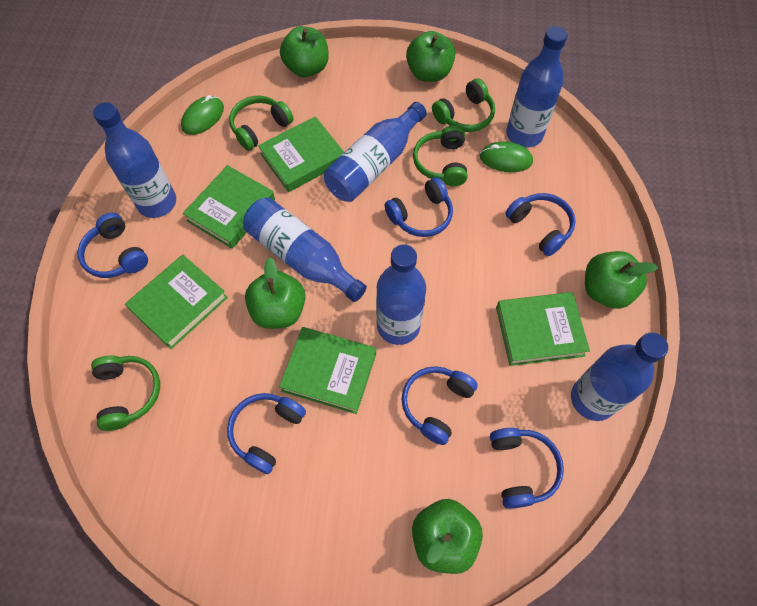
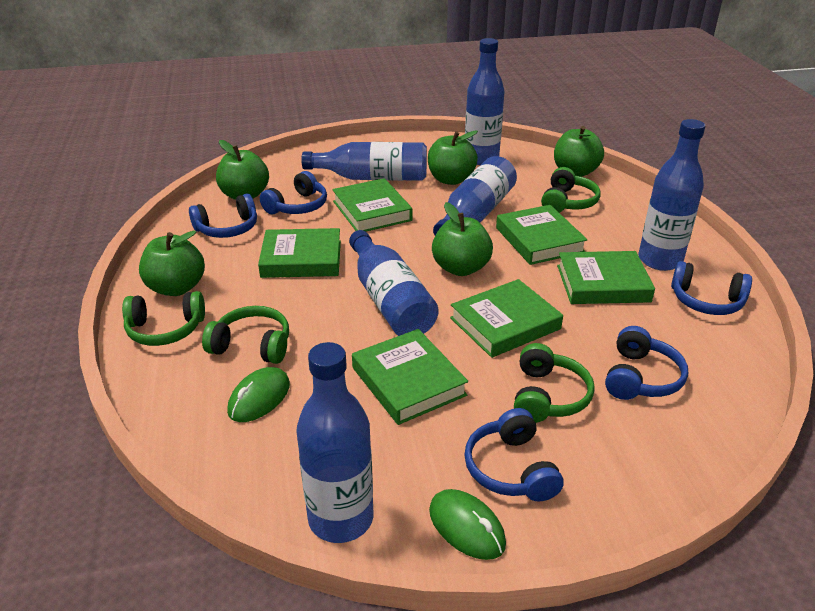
blue headphones: 6 -> 5
green book: 5 -> 6

